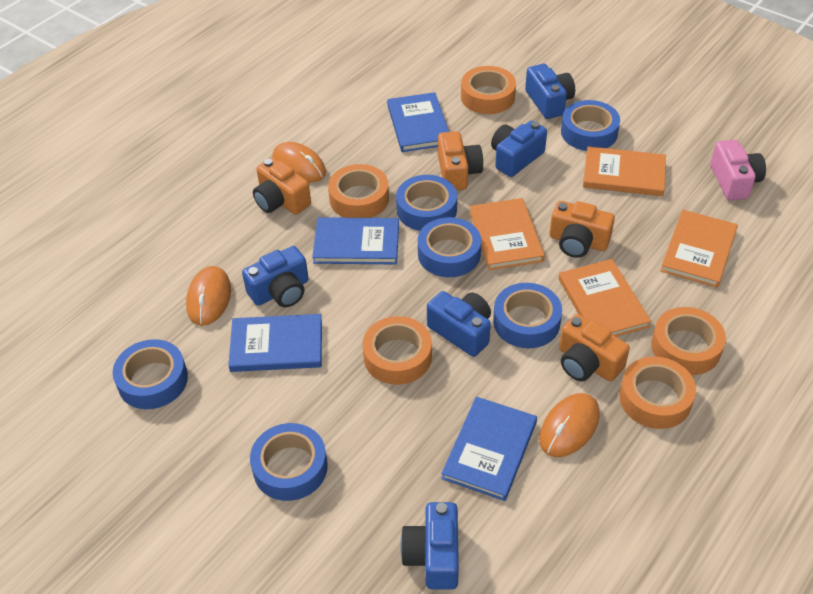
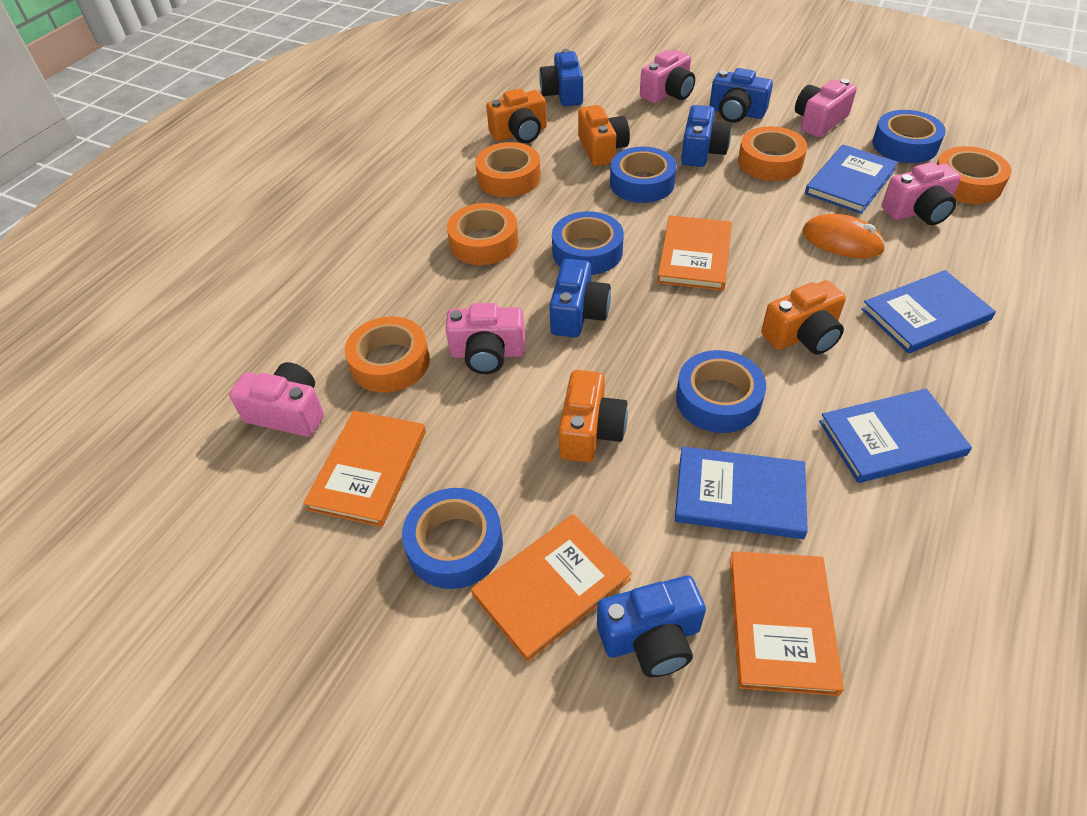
blue tape: 6 -> 5
orange mouse: 3 -> 1
pink camera: 1 -> 5

